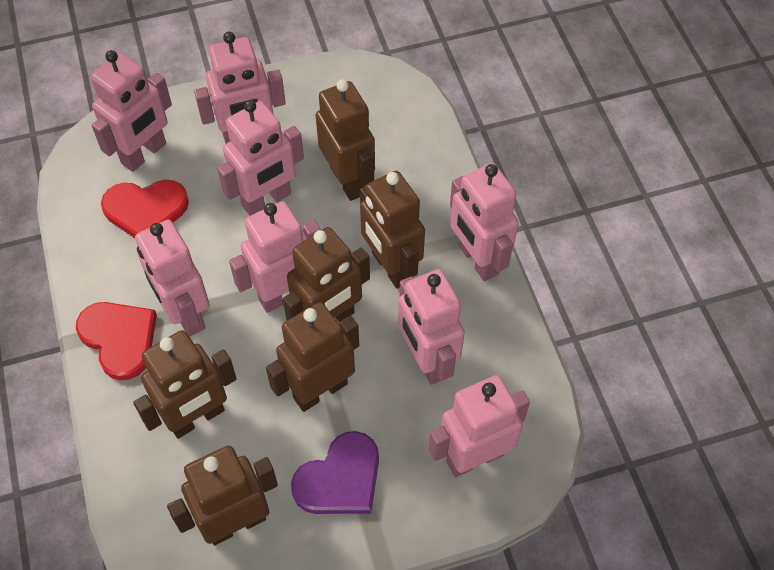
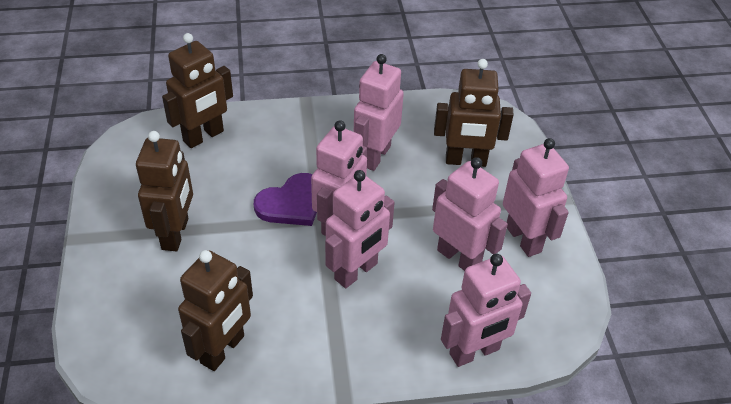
brown robot: 6 -> 4
pink robot: 8 -> 6
red heart: 2 -> 0

